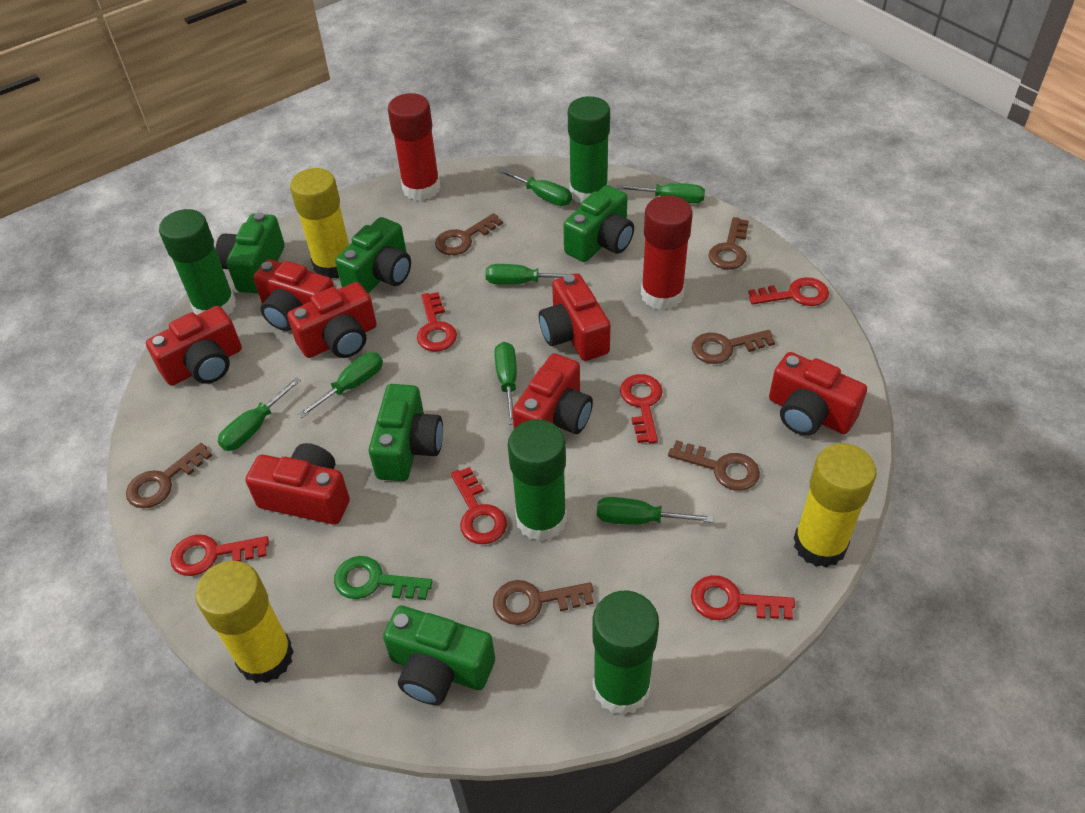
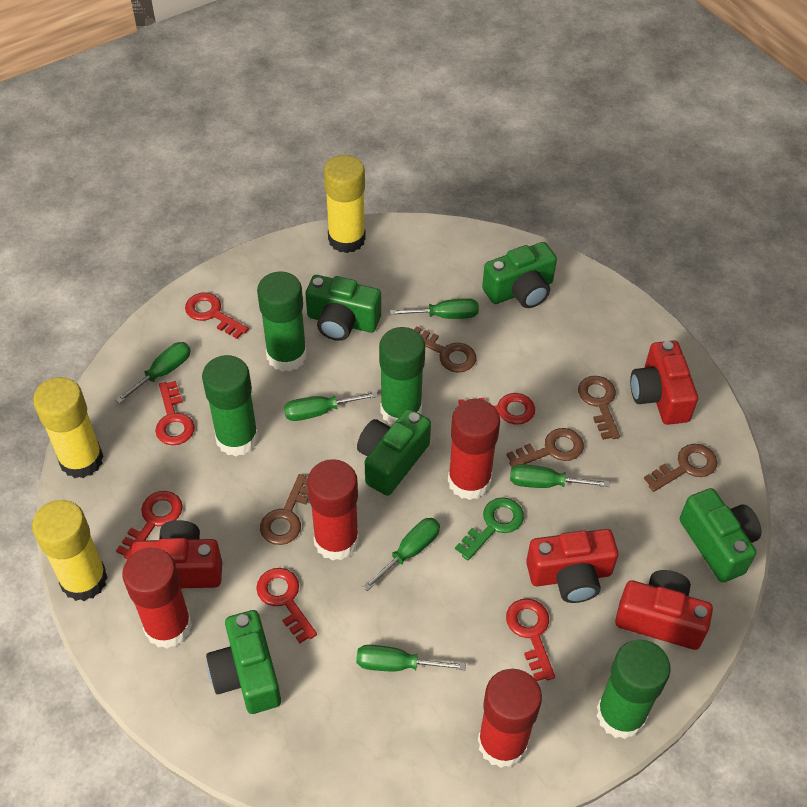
brown key: 6 -> 5
green screwdriver: 7 -> 6
red camera: 7 -> 4
red glue stick: 2 -> 4

